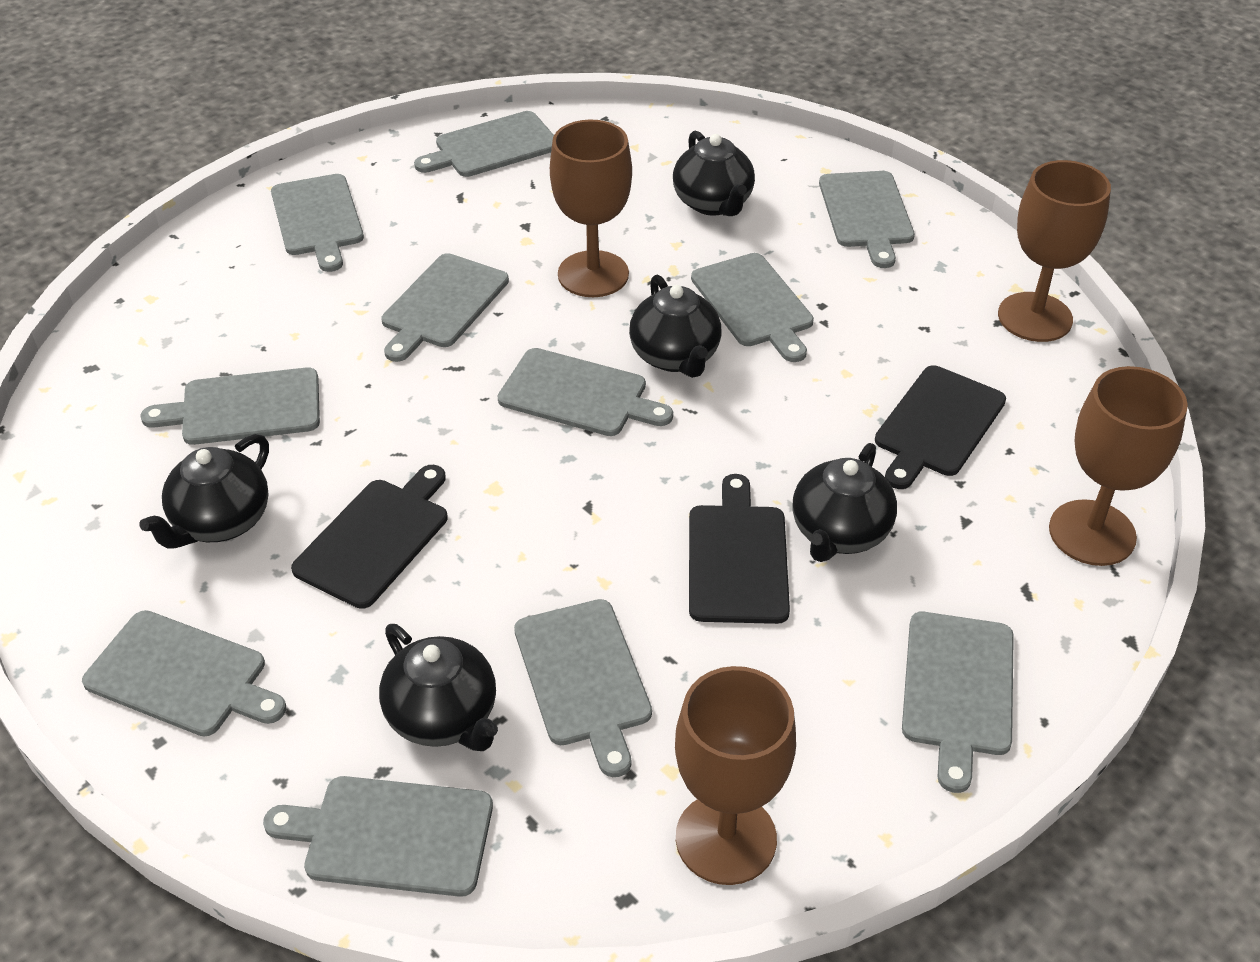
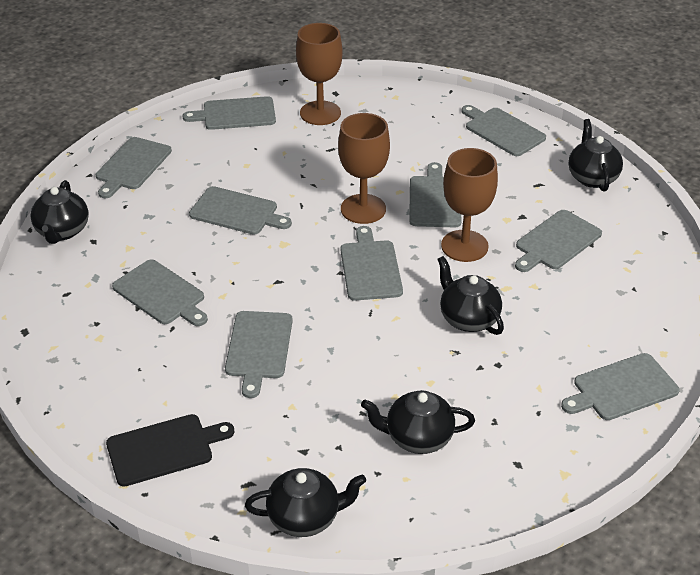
black cutting board: 3 -> 1
brown goblet: 4 -> 3
grey cutting board: 11 -> 10

